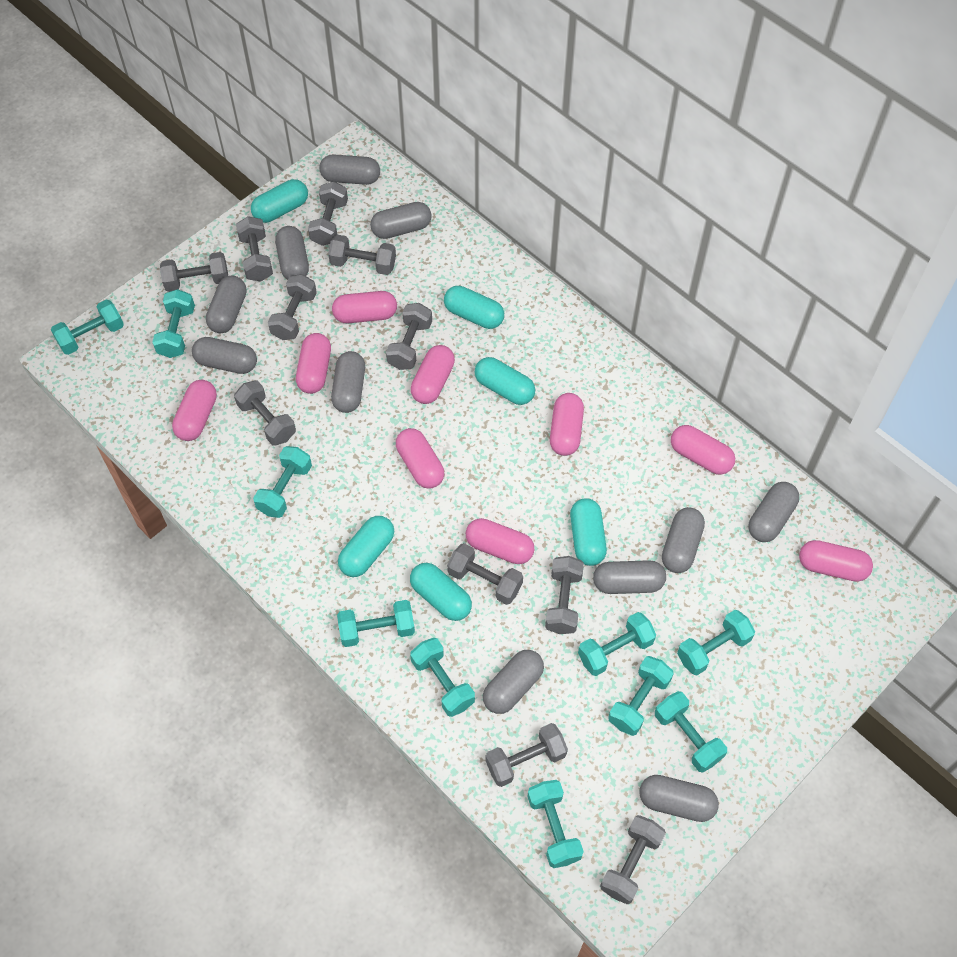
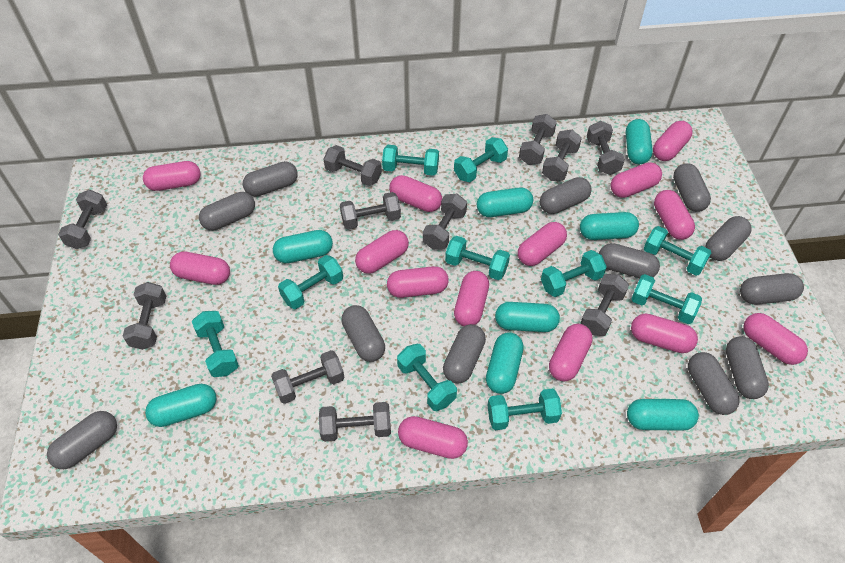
grey capsule: 11 -> 12
pink capsule: 9 -> 14
turquoise capsule: 6 -> 8

